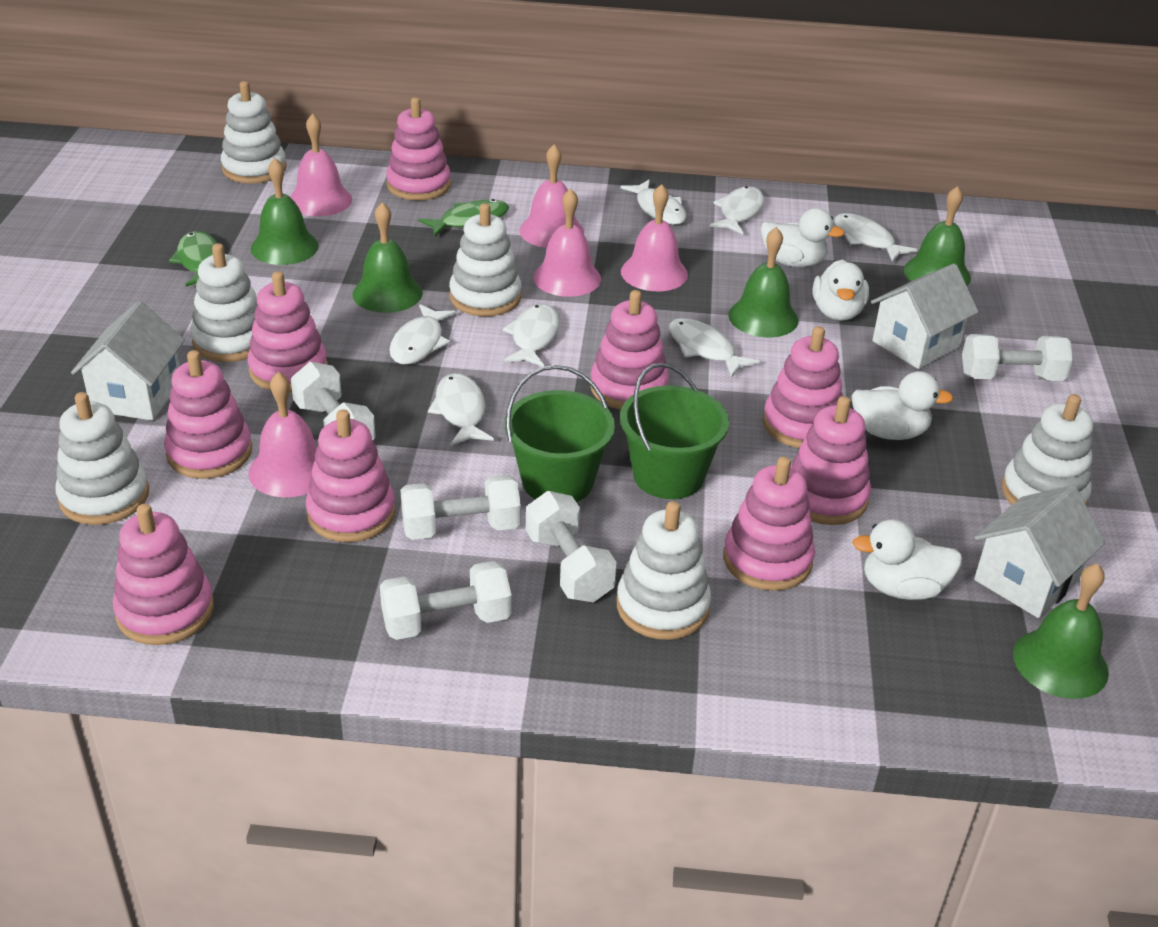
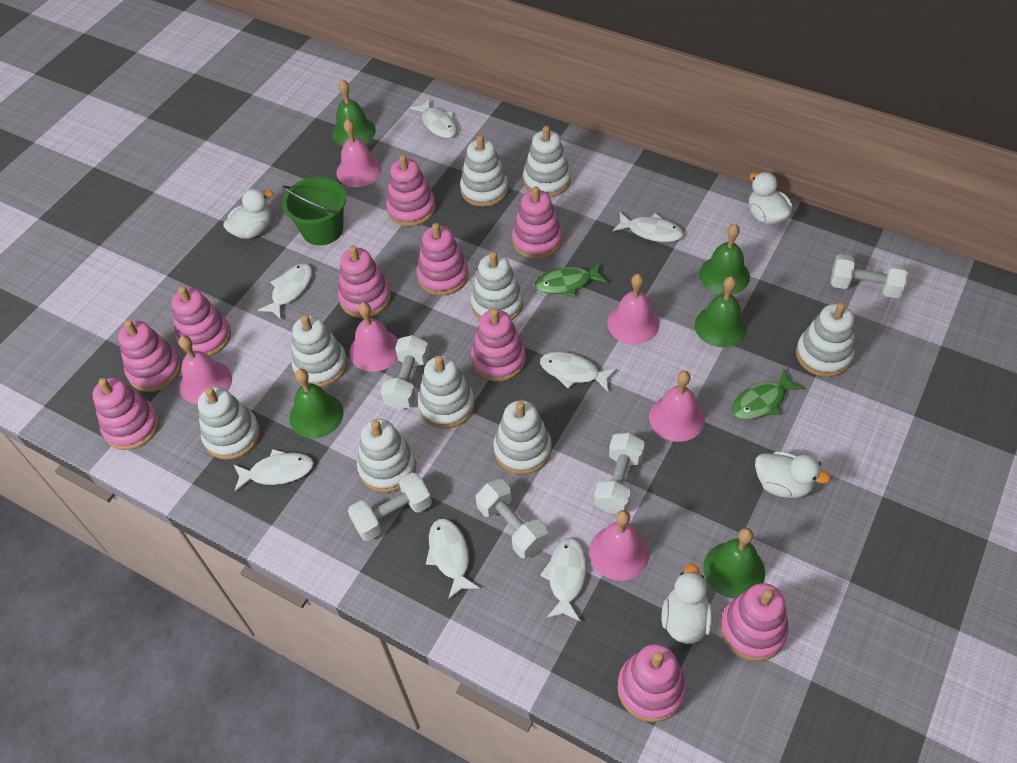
green bucket: 2 -> 1
pink bell: 5 -> 6
pink stacking toy: 9 -> 10
white house: 3 -> 0
white stacking toy: 6 -> 9

